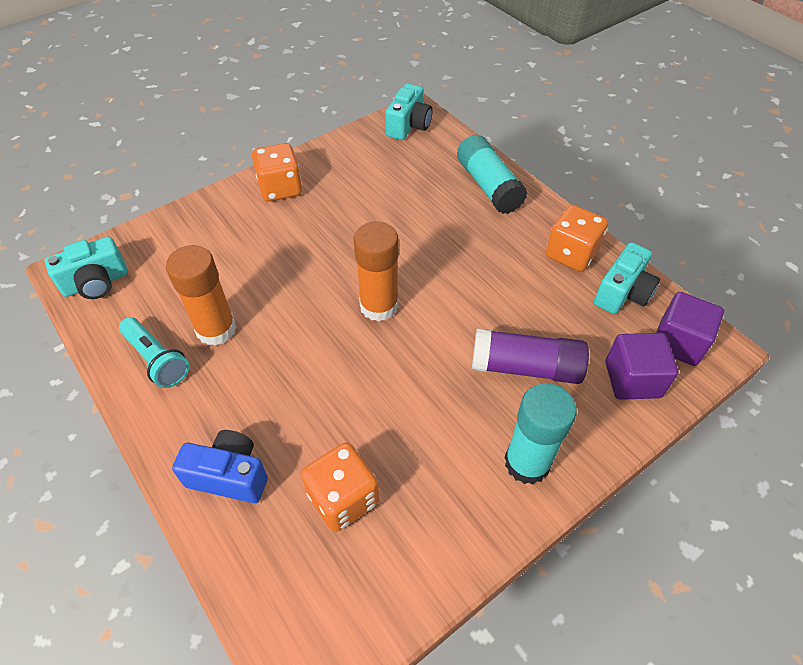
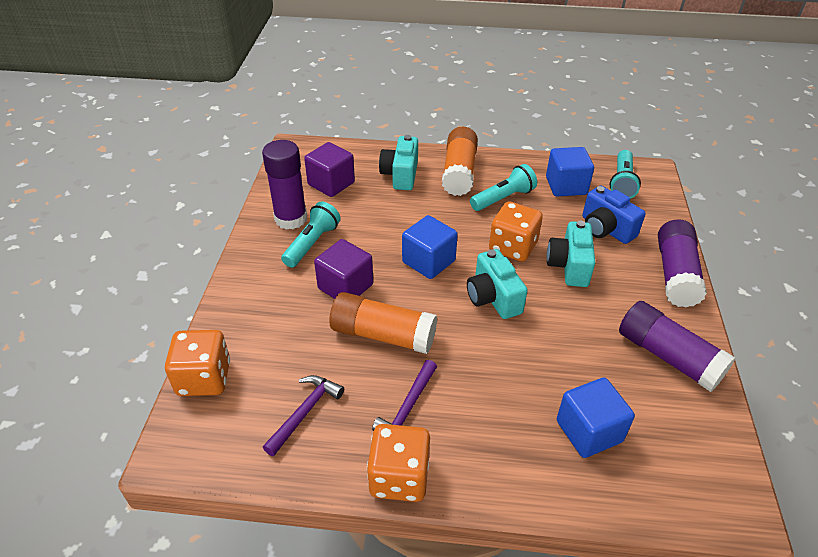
blue cube: 0 -> 3
purple glue stick: 1 -> 3
purple hammer: 0 -> 2
turquoise flashlight: 1 -> 3
turquoise glue stick: 2 -> 0

